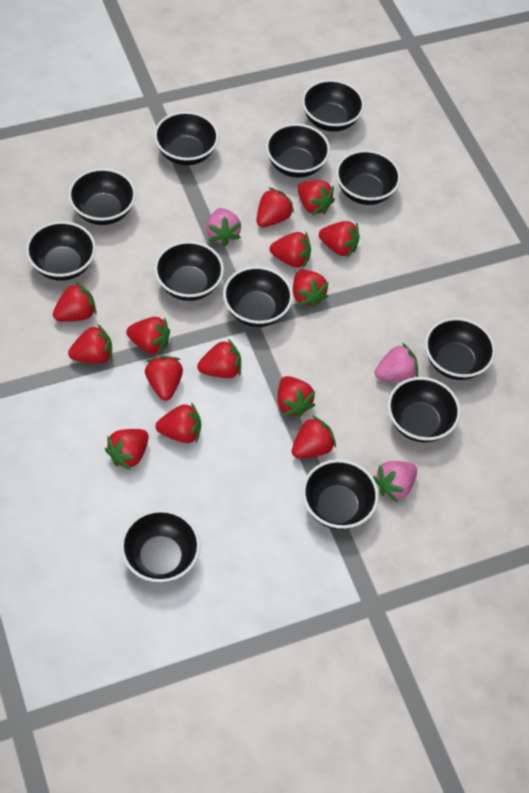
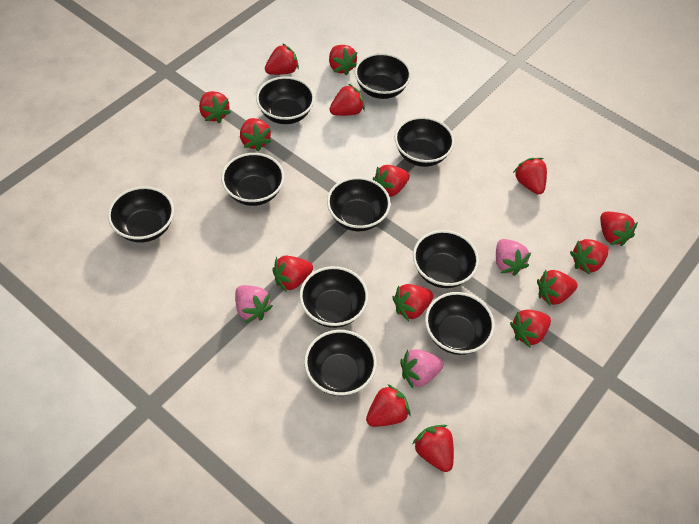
black bowl: 12 -> 10
red strawberry: 14 -> 15

